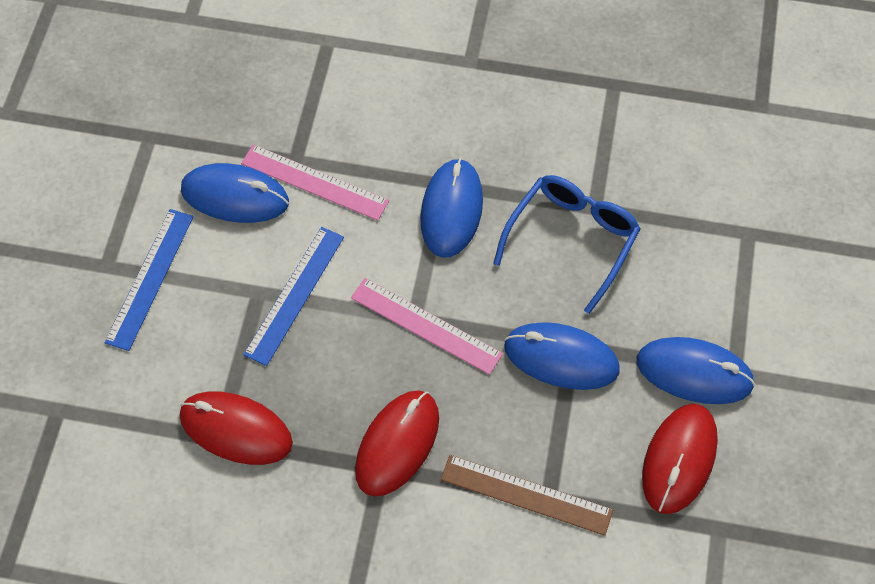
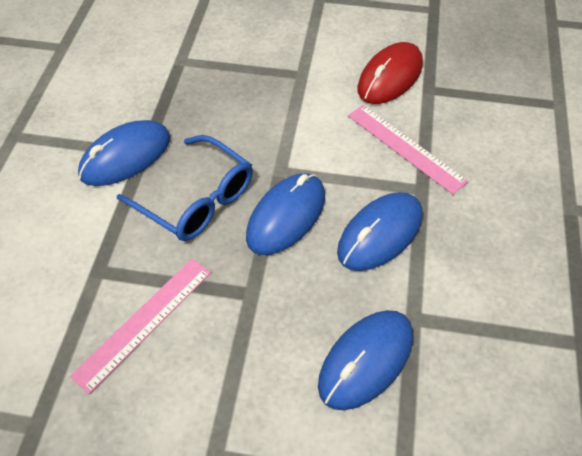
blue ruler: 2 -> 0
brown ruler: 1 -> 0
red mouse: 3 -> 1

